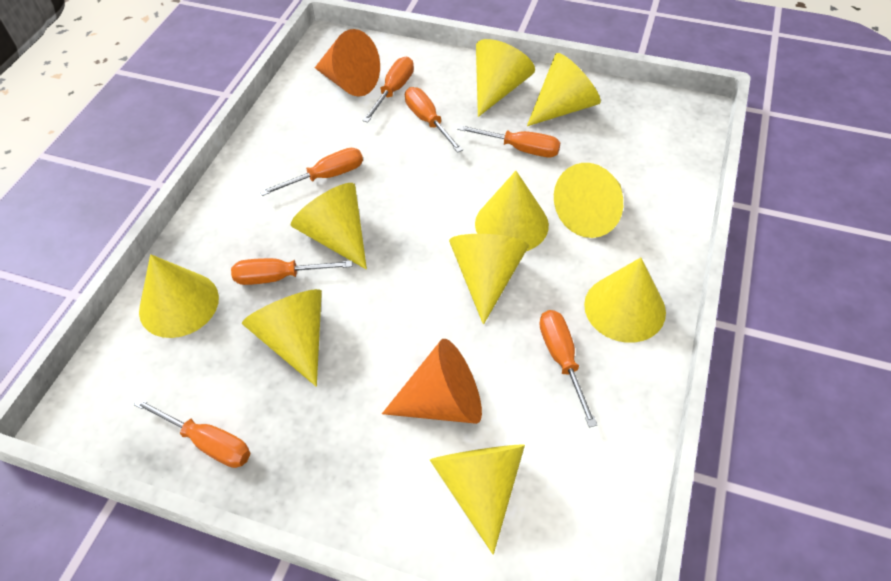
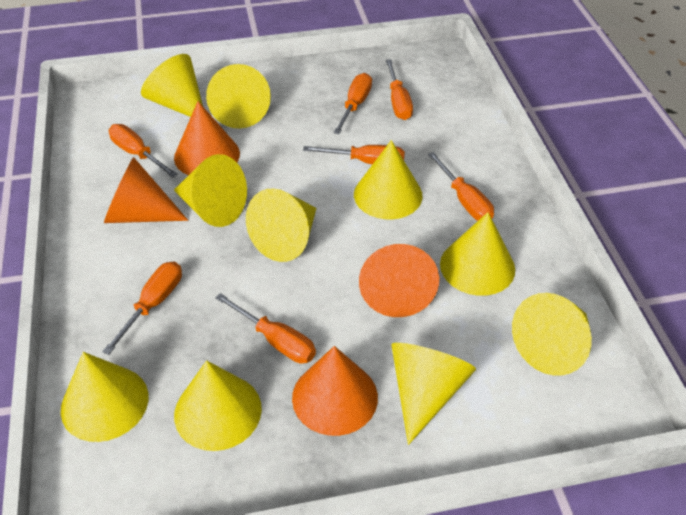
orange cone: 2 -> 4

